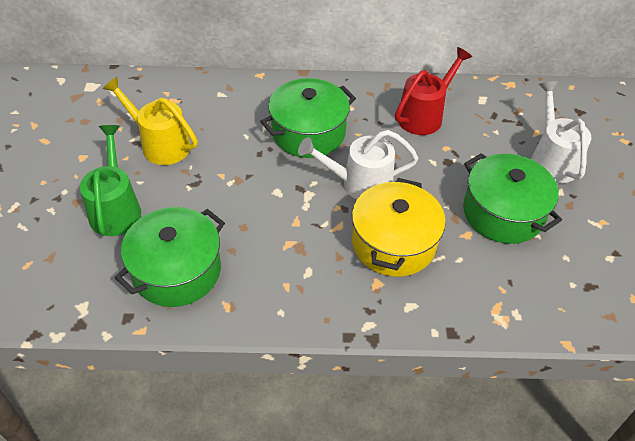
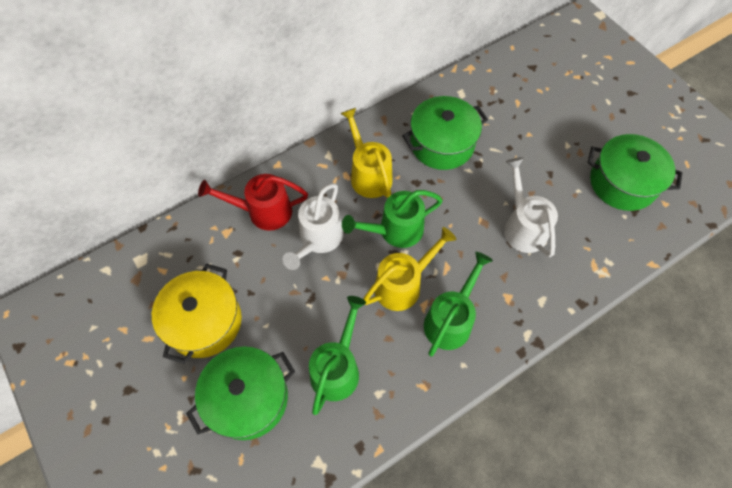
green watering can: 1 -> 3
yellow watering can: 1 -> 2

